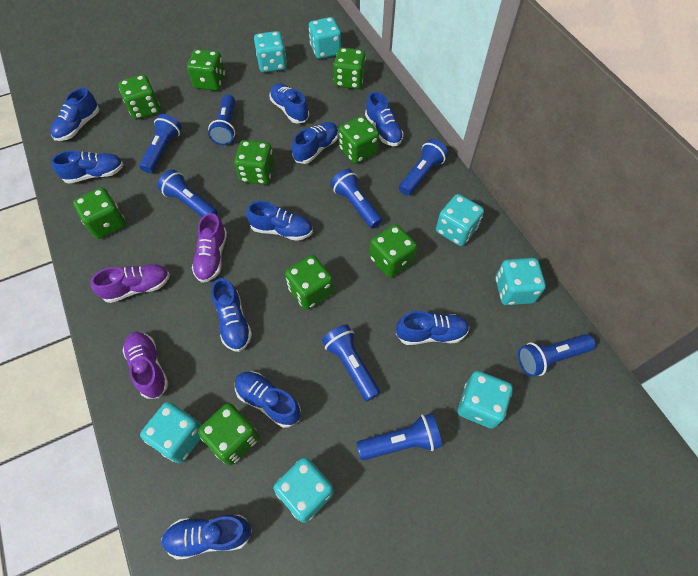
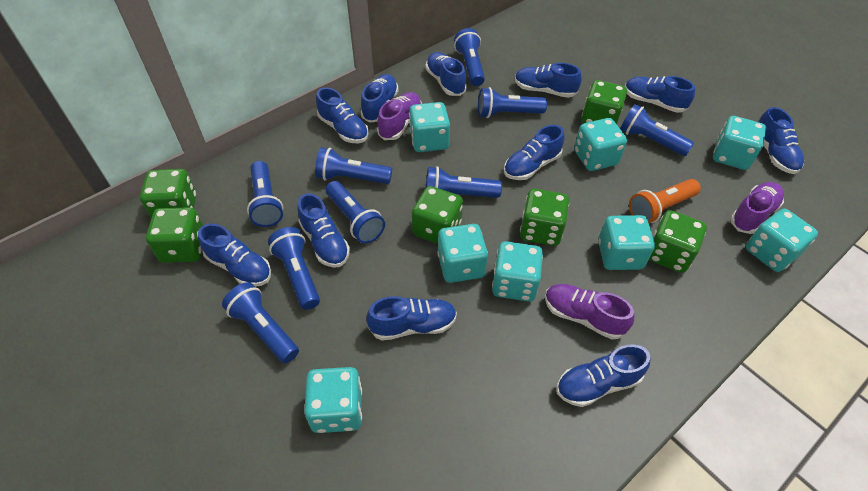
blue flashlight: 8 -> 9
blue shoe: 10 -> 11
green dice: 9 -> 6
orange flashlight: 0 -> 1
turquoise dice: 7 -> 8

